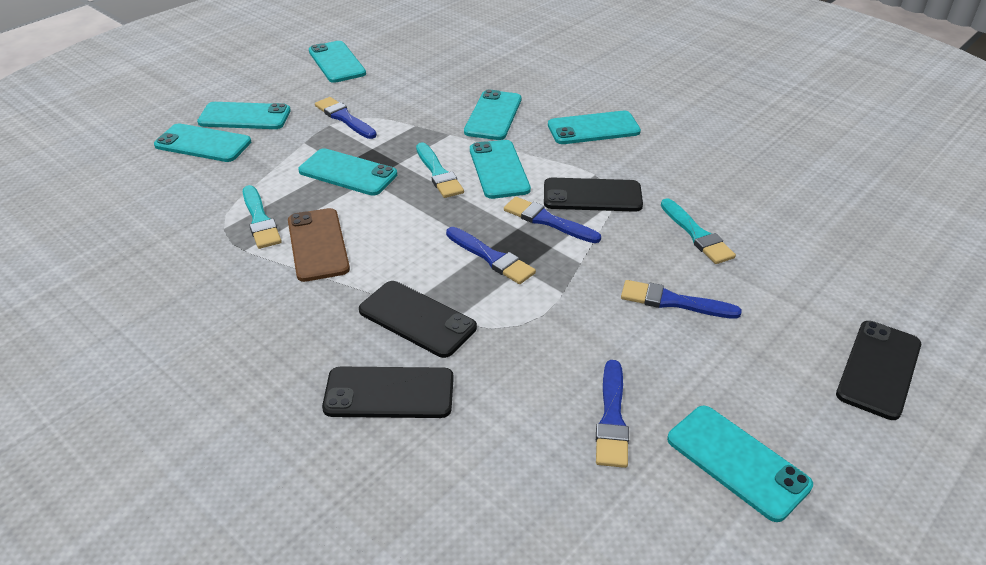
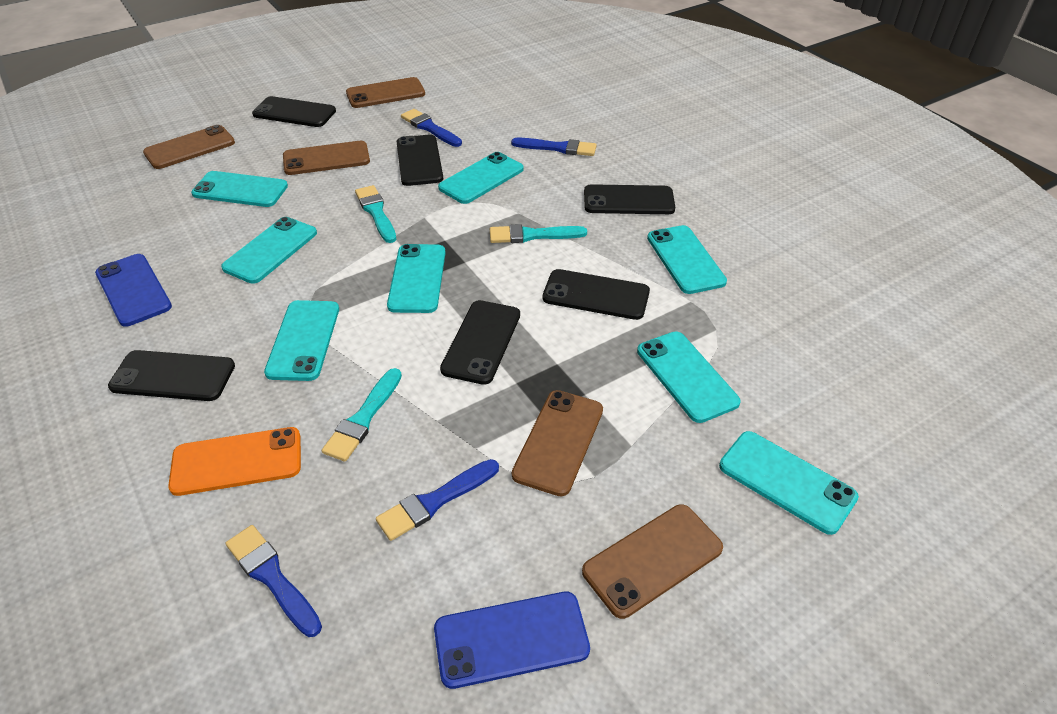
black phone: 4 -> 6
blue brush: 5 -> 4
blue phone: 0 -> 2
brown phone: 1 -> 5
orange phone: 0 -> 1

